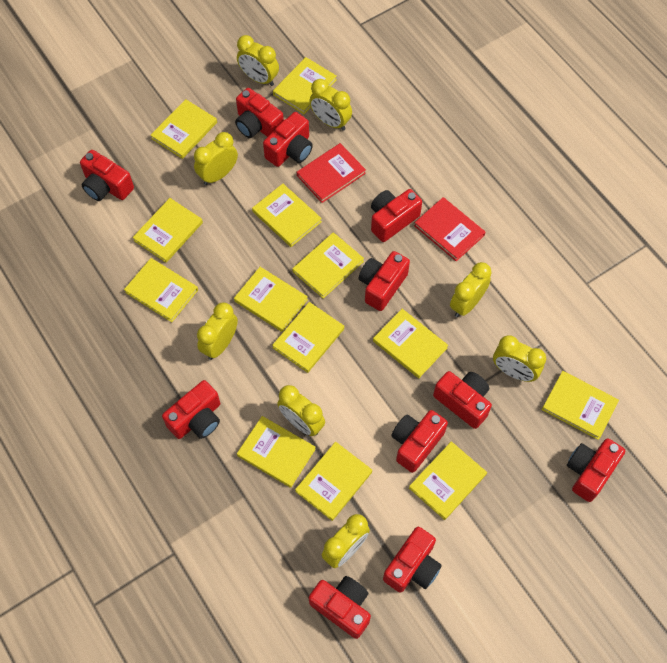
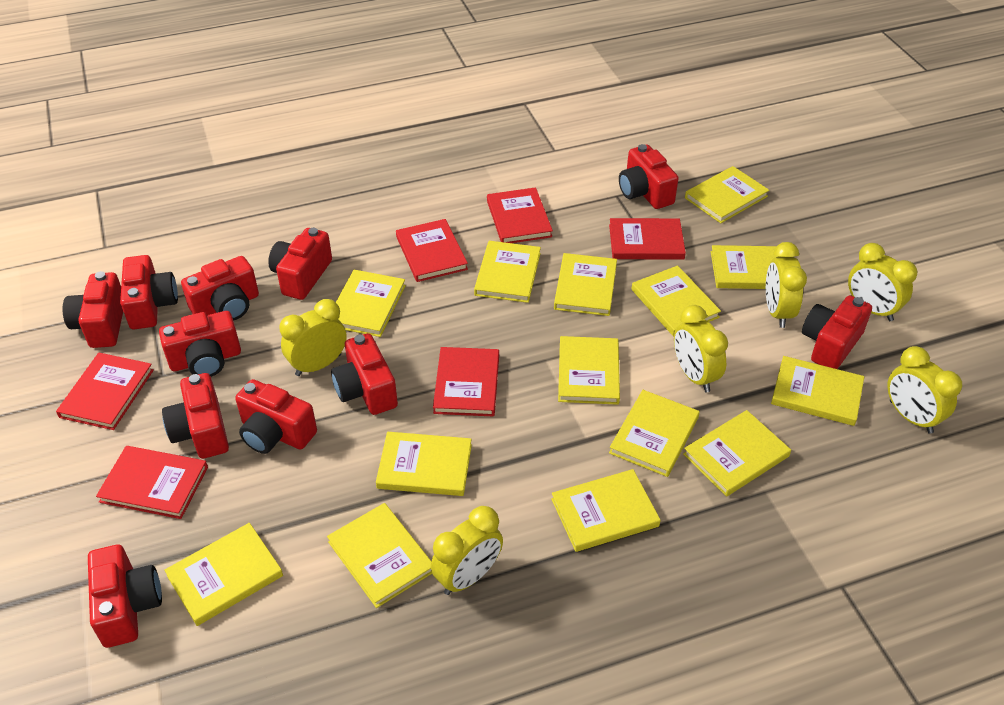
red book: 2 -> 6
yellow book: 13 -> 14
yellow clock: 8 -> 6

